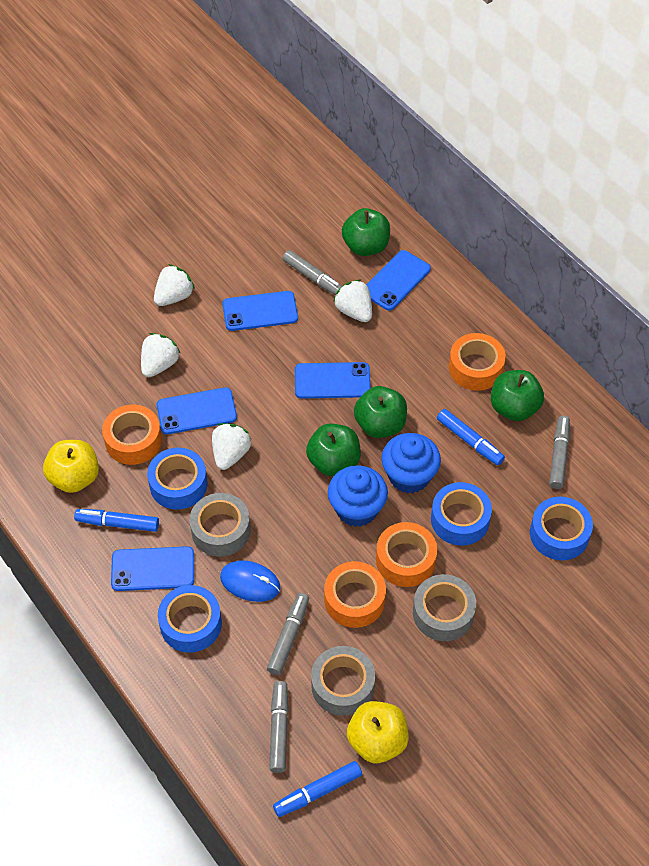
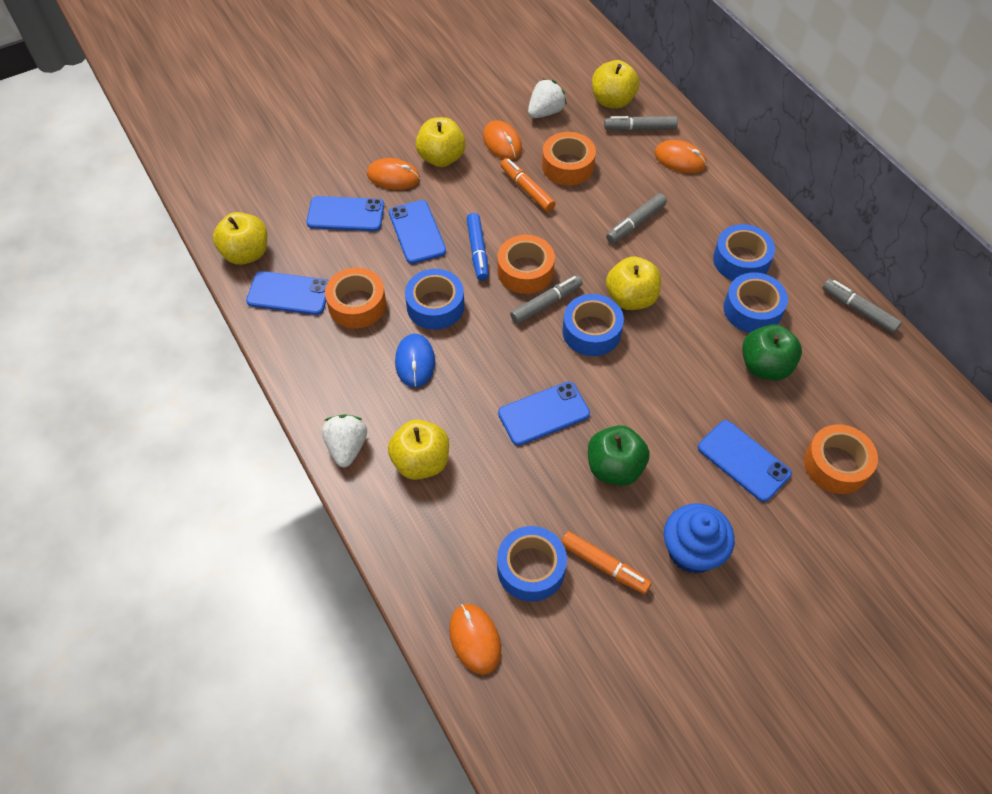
blue cupcake: 2 -> 1
blue marker: 3 -> 1
blue tape: 4 -> 5
green apple: 4 -> 2
grey tape: 3 -> 0
orange marker: 0 -> 2
orange mouse: 0 -> 4
white strawberry: 4 -> 2
yellow apple: 2 -> 5

